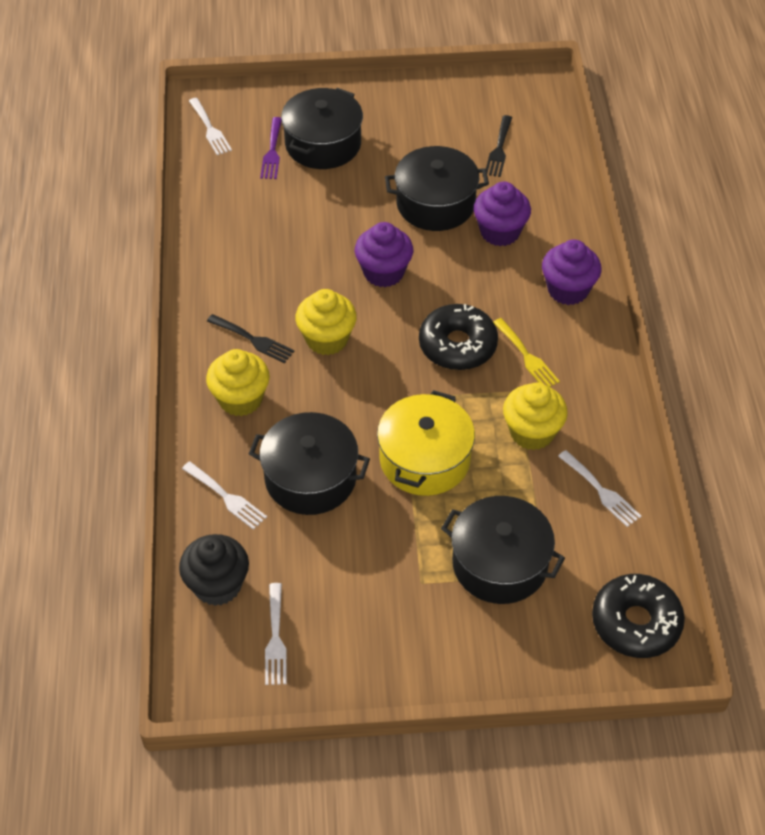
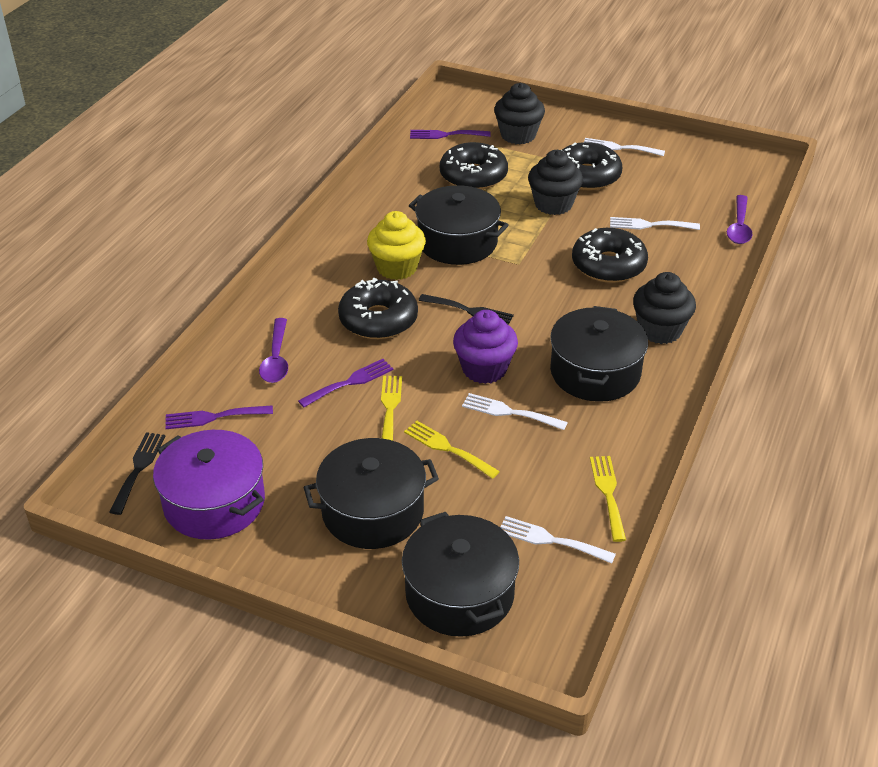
black cupcake: 1 -> 3
black donut: 2 -> 4
purple cupcake: 3 -> 1
purple fork: 1 -> 3
purple pot: 0 -> 1
purple spoon: 0 -> 2
yellow cupcake: 3 -> 1
yellow fork: 1 -> 3
yellow pot: 1 -> 0

